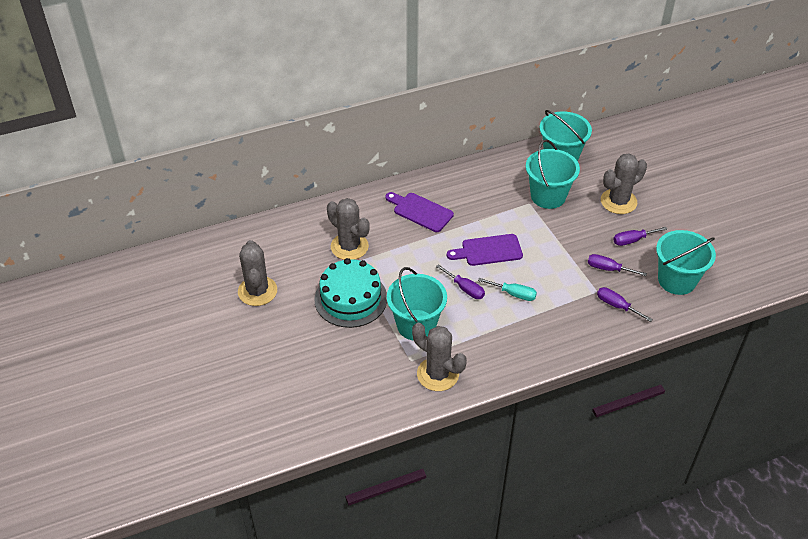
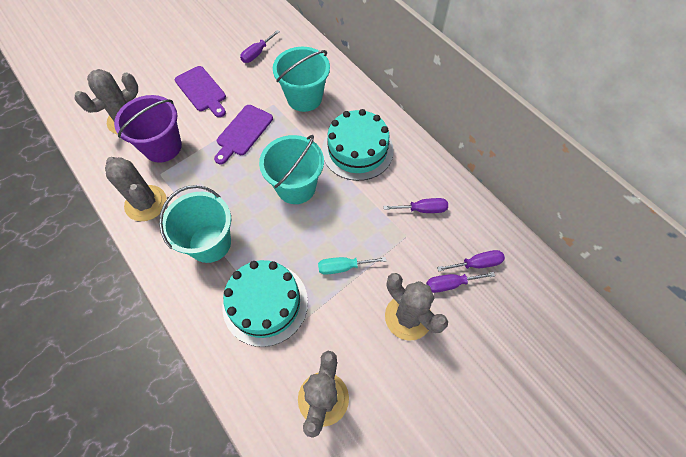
purple bucket: 0 -> 1
turquoise bucket: 4 -> 3
turquoise cake: 1 -> 2

